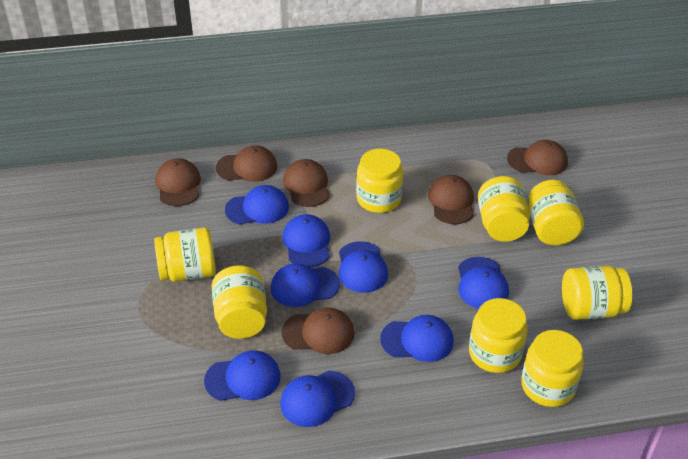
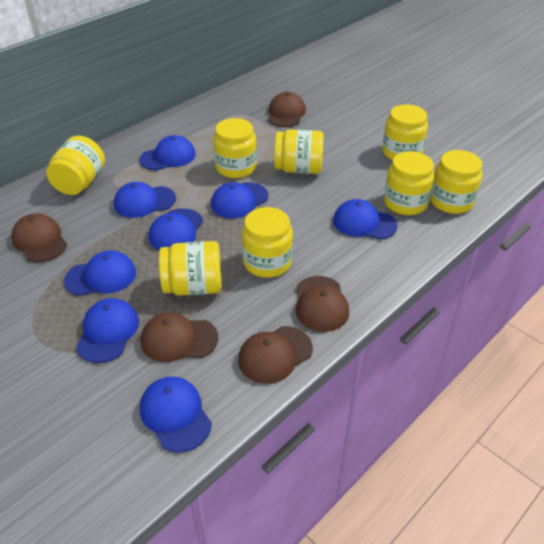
brown cap: 6 -> 5

